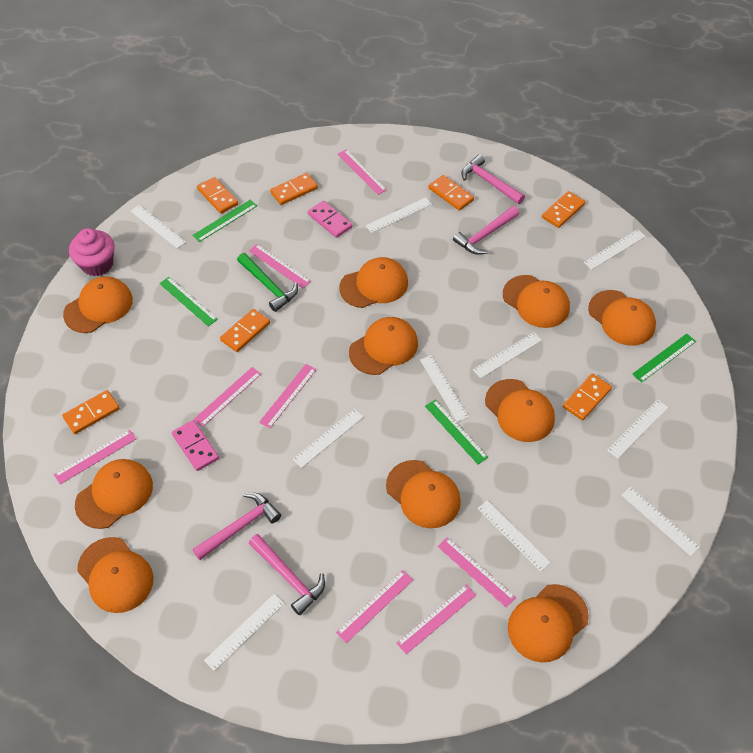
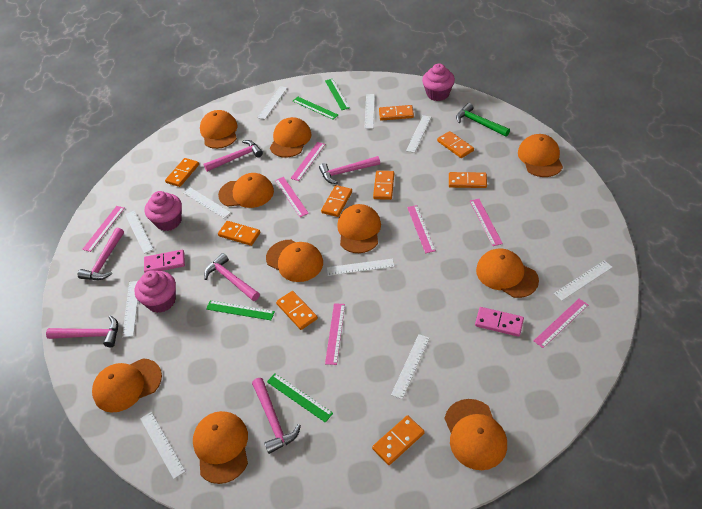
orange domino: 7 -> 9
pink cupcake: 1 -> 3
pink hammer: 4 -> 6
pink ruler: 8 -> 7

